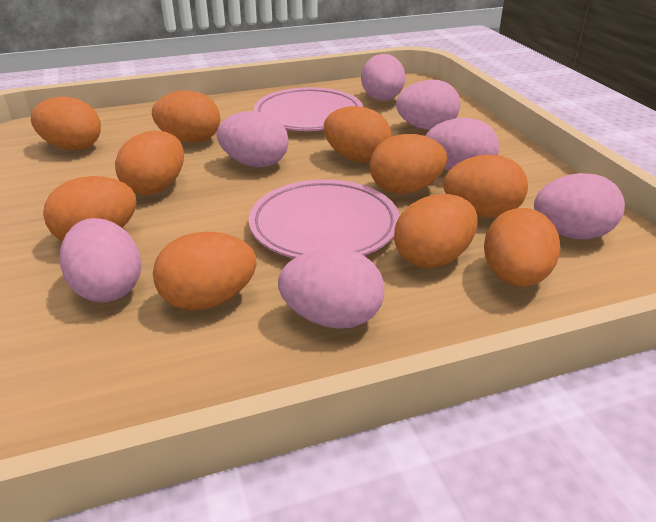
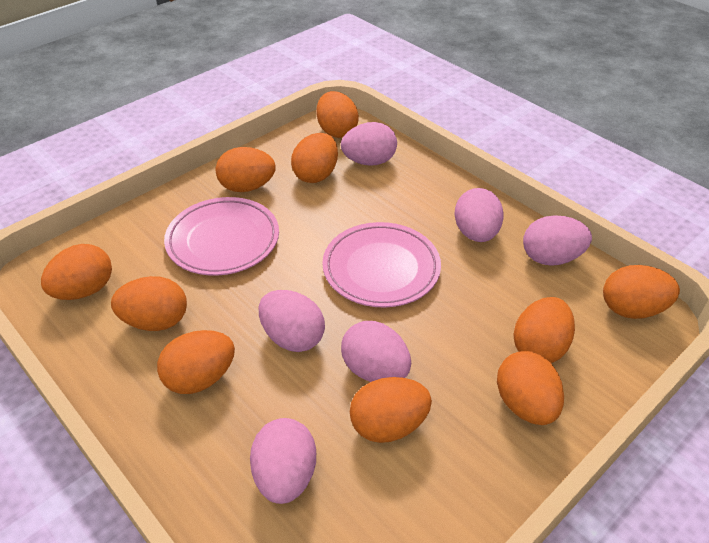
pink egg: 7 -> 6

